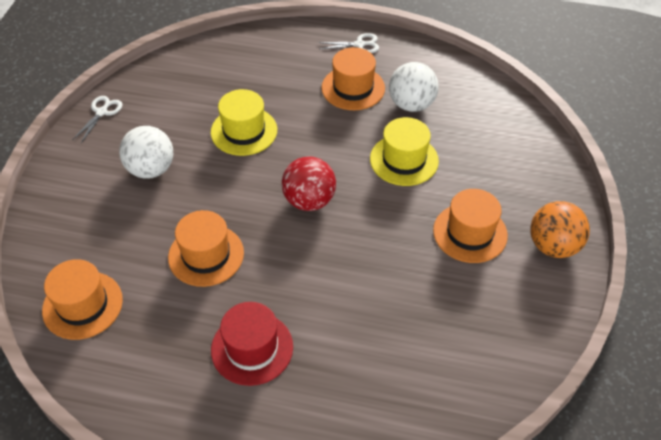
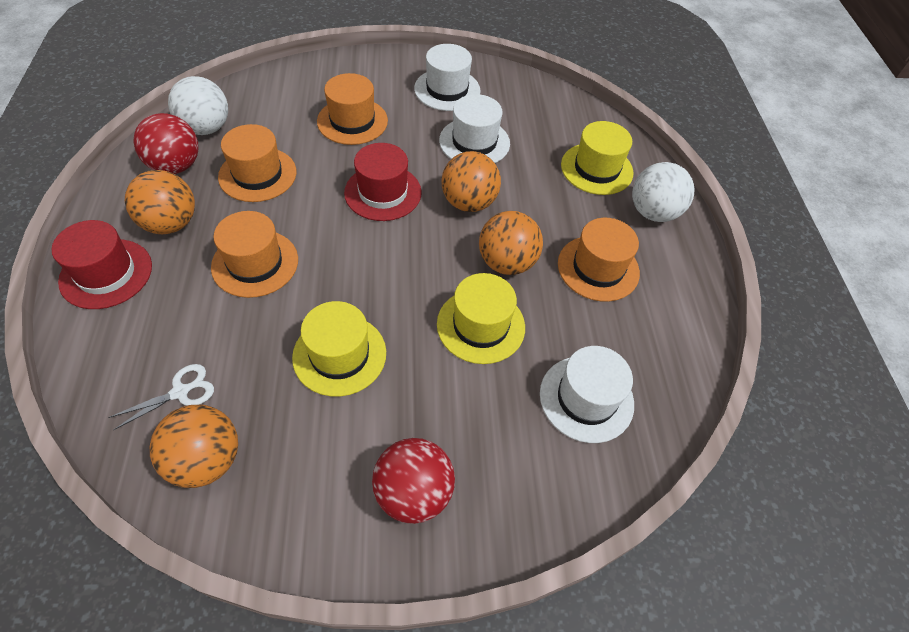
orange ball: 1 -> 4
red ball: 1 -> 2
red hat: 1 -> 2
white hat: 0 -> 3
white scissors: 2 -> 1
yellow hat: 2 -> 3

